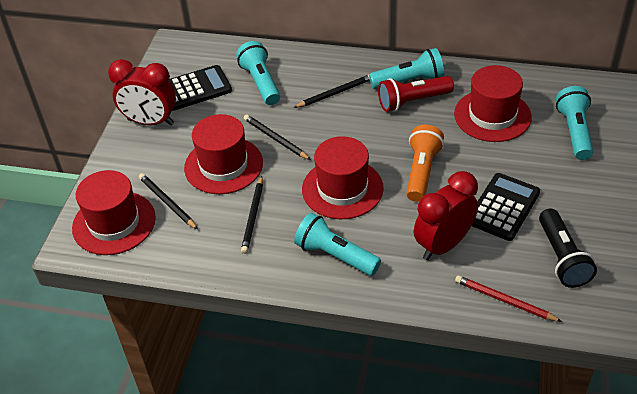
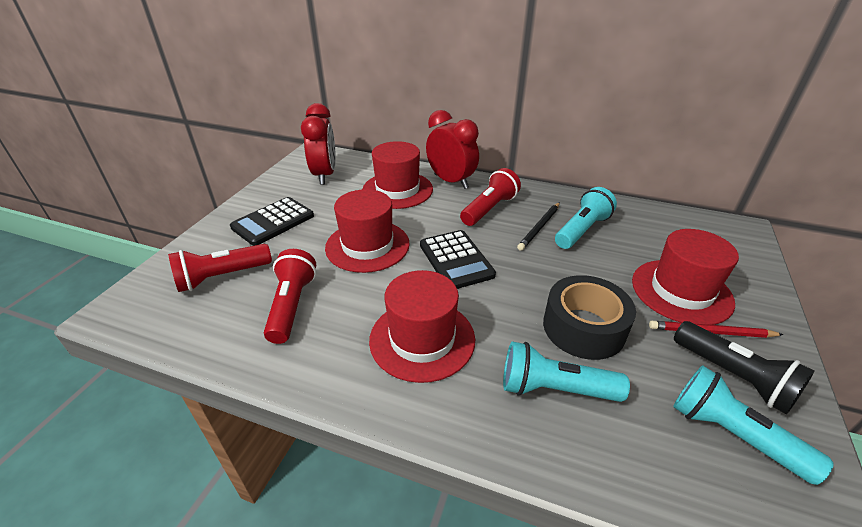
black pencil: 4 -> 1
black tape: 0 -> 1
orange flashlight: 1 -> 0
red flashlight: 1 -> 3
turquoise flashlight: 4 -> 3

